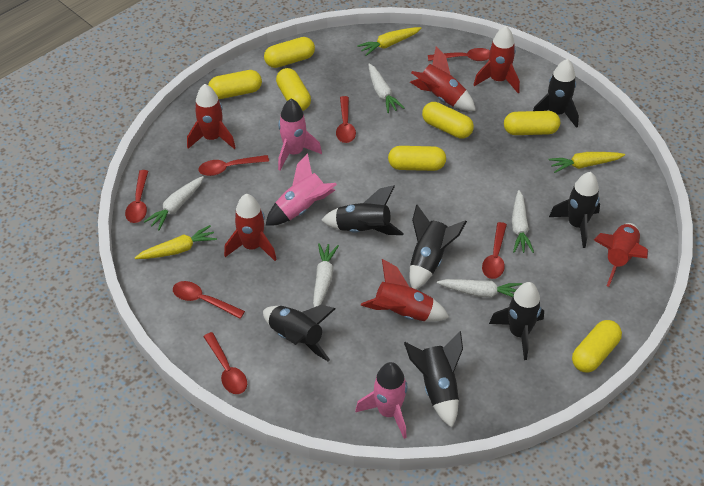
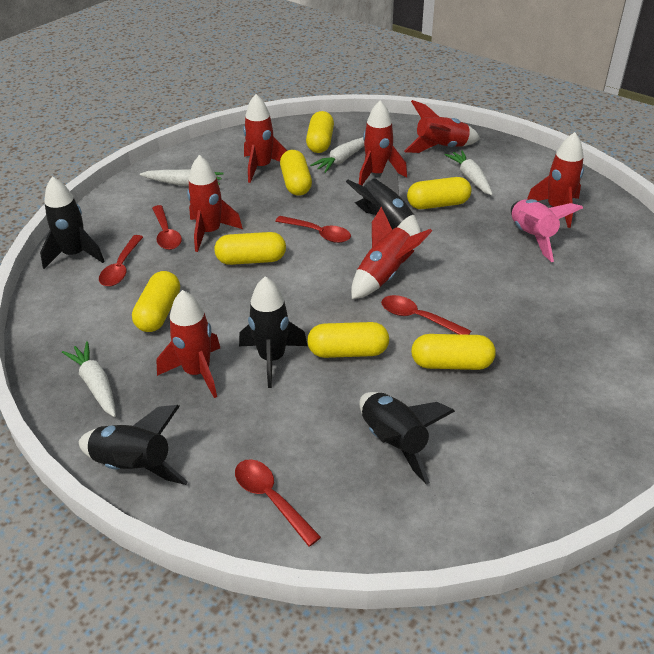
black rocket: 7 -> 5
pink rocket: 3 -> 1
red rocket: 6 -> 7
red spoon: 7 -> 5
white carrot: 5 -> 4
yellow carrot: 3 -> 0

